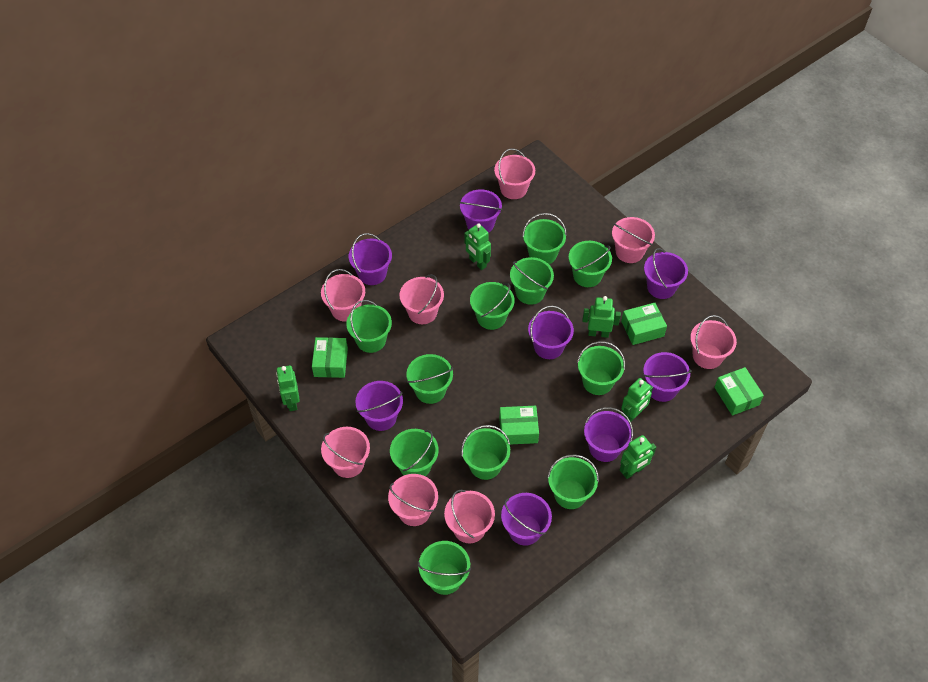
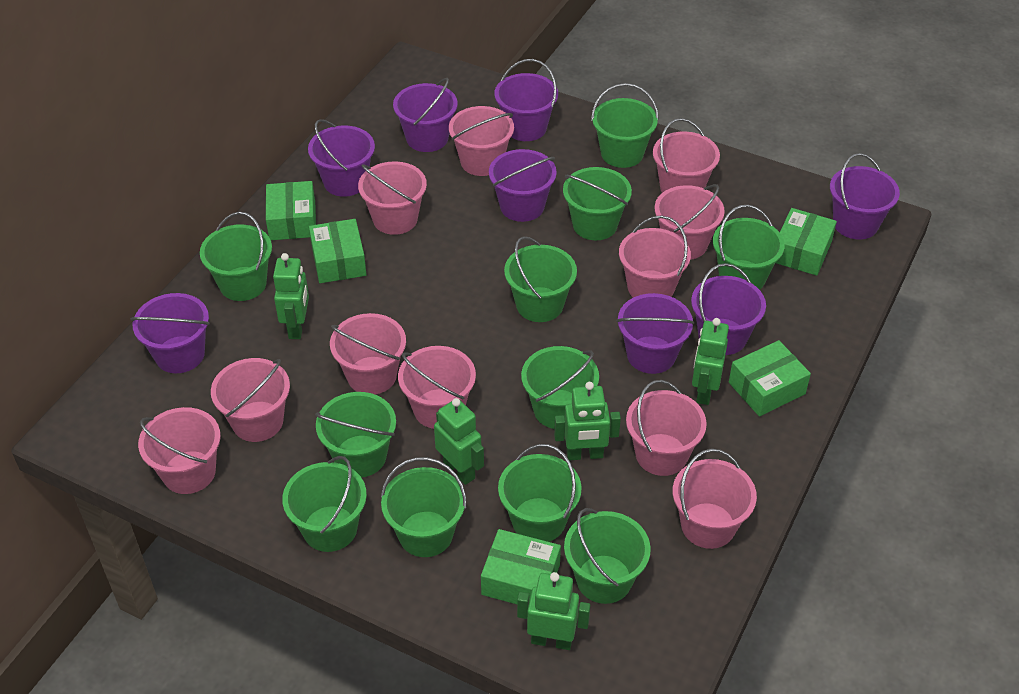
green box: 4 -> 5
pink bucket: 8 -> 11

